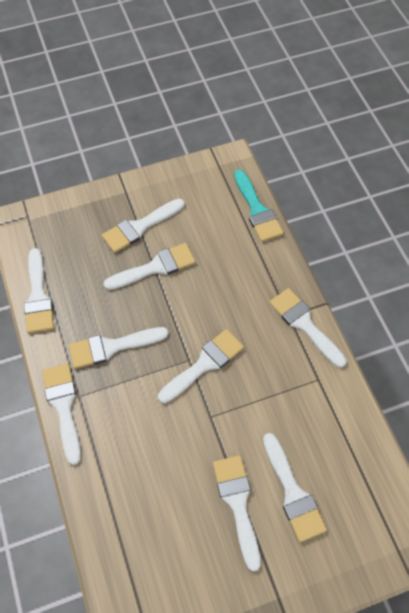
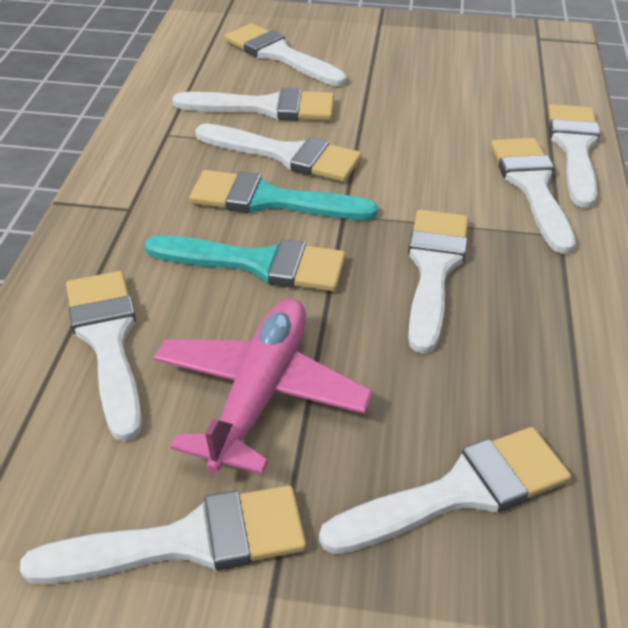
pink plane: 0 -> 1
turquoise brush: 1 -> 2

